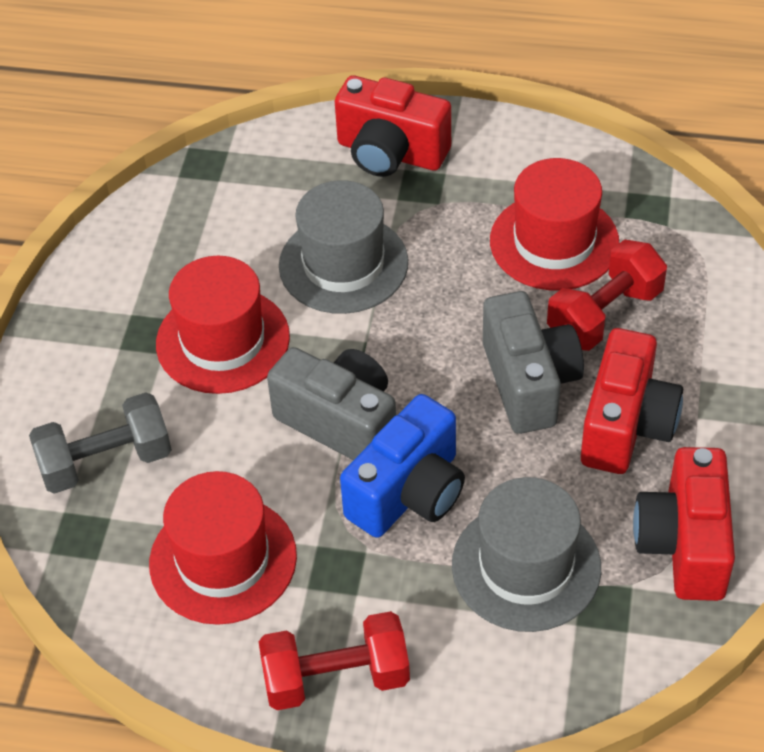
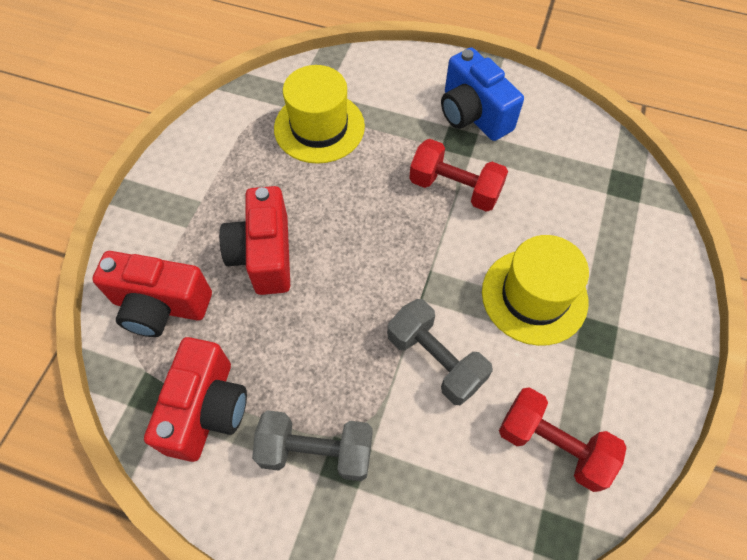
grey camera: 2 -> 0
grey dumbbell: 1 -> 2
grey hat: 2 -> 0
red hat: 3 -> 0
yellow hat: 0 -> 2

